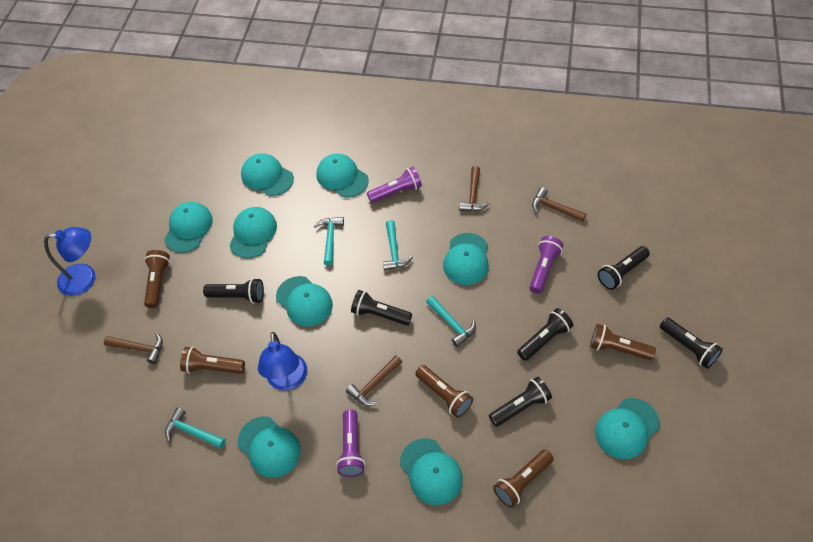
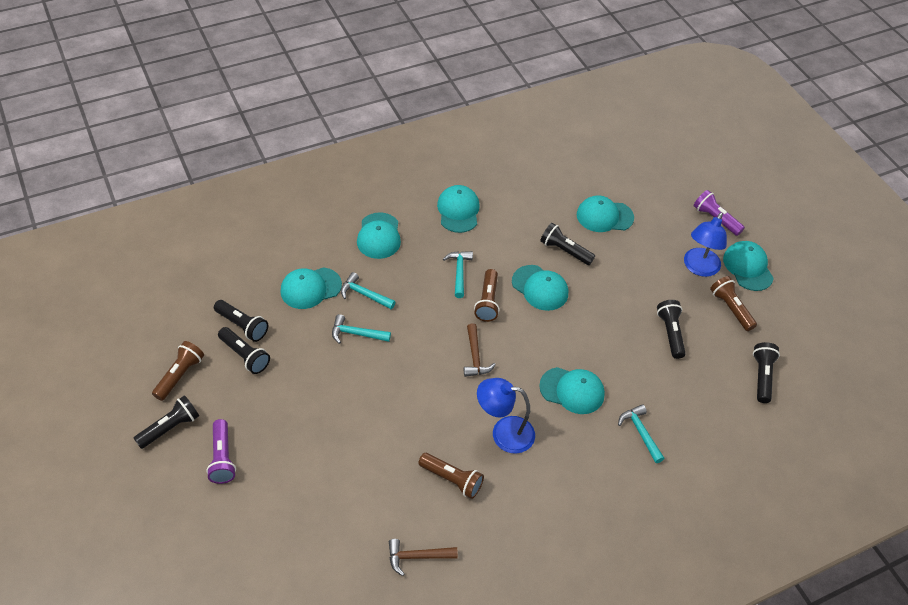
brown flashlight: 5 -> 4
brown hammer: 4 -> 2
purple flashlight: 3 -> 2
turquoise cap: 9 -> 7

